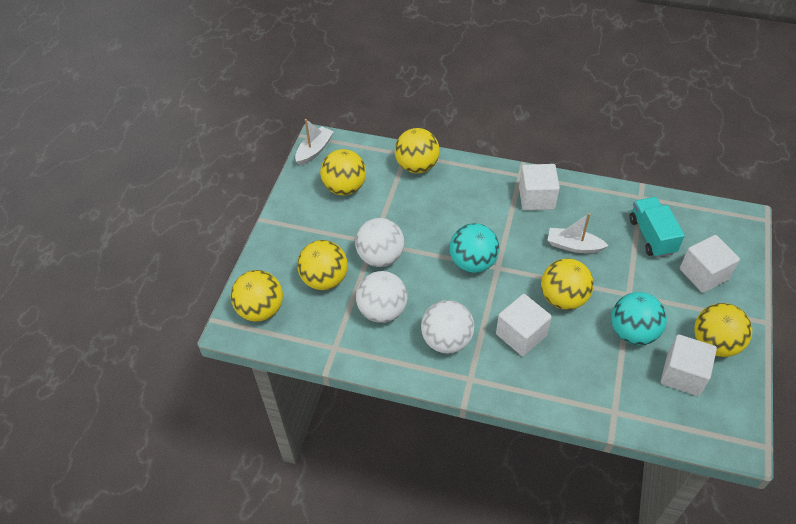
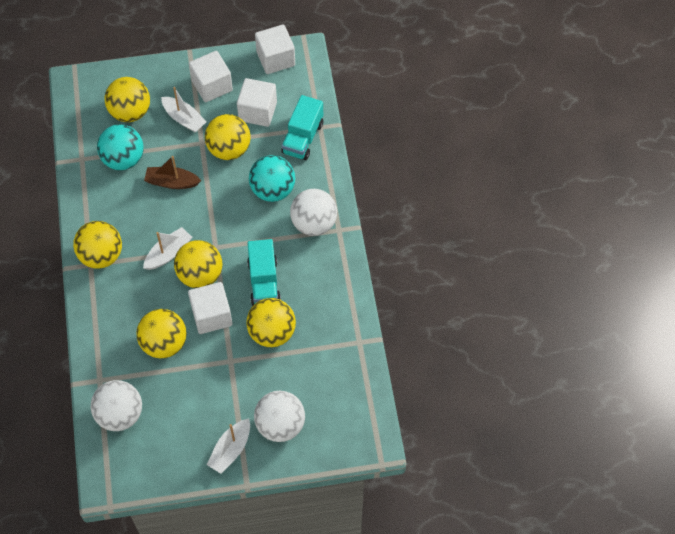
brown boat: 0 -> 1
turquoise truck: 1 -> 2
white boat: 2 -> 3

